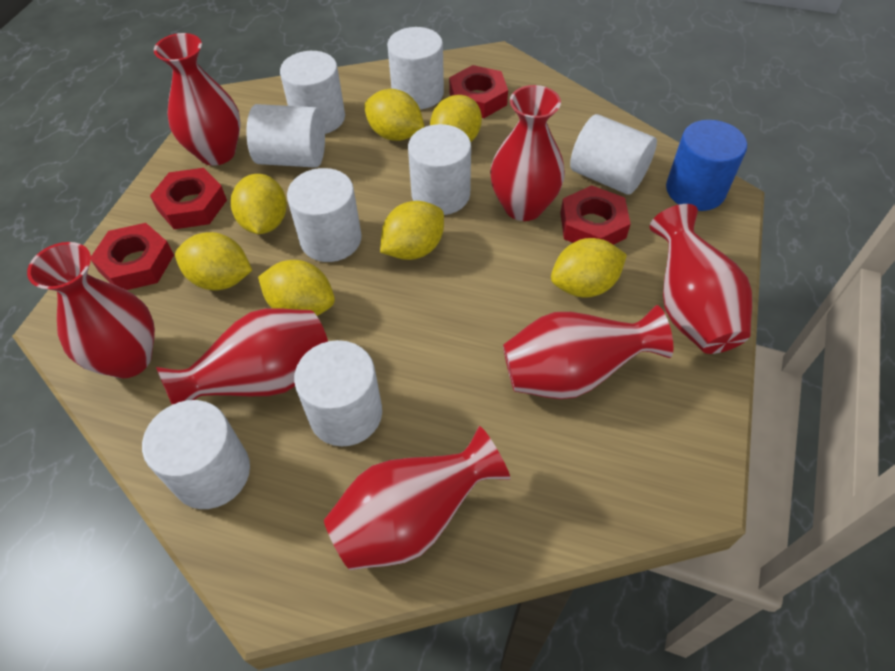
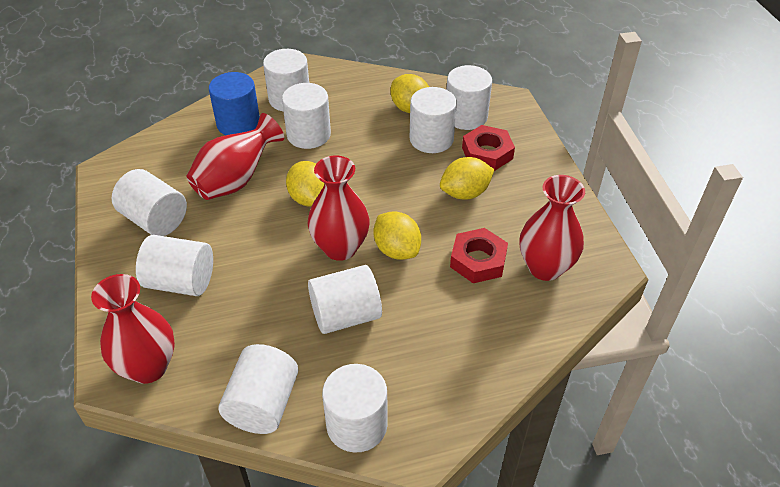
red nut: 4 -> 2
red vase: 7 -> 4
white cylinder: 8 -> 9
yellow lemon: 7 -> 4

